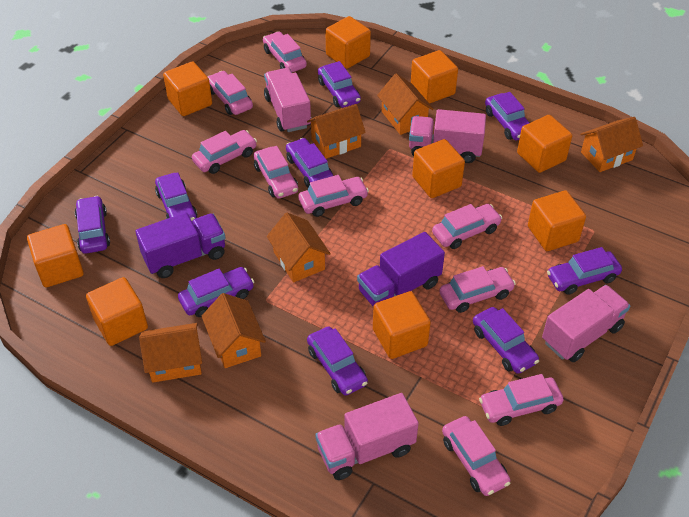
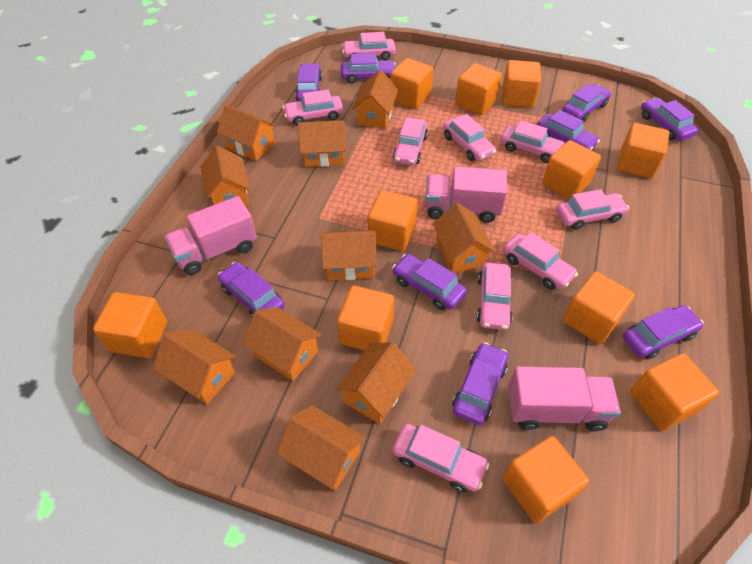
orange cube: 9 -> 11
orange house: 6 -> 10
pink truck: 4 -> 3
purple truck: 2 -> 0

